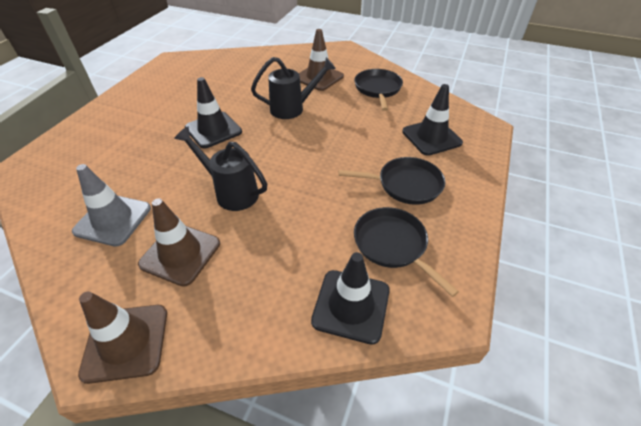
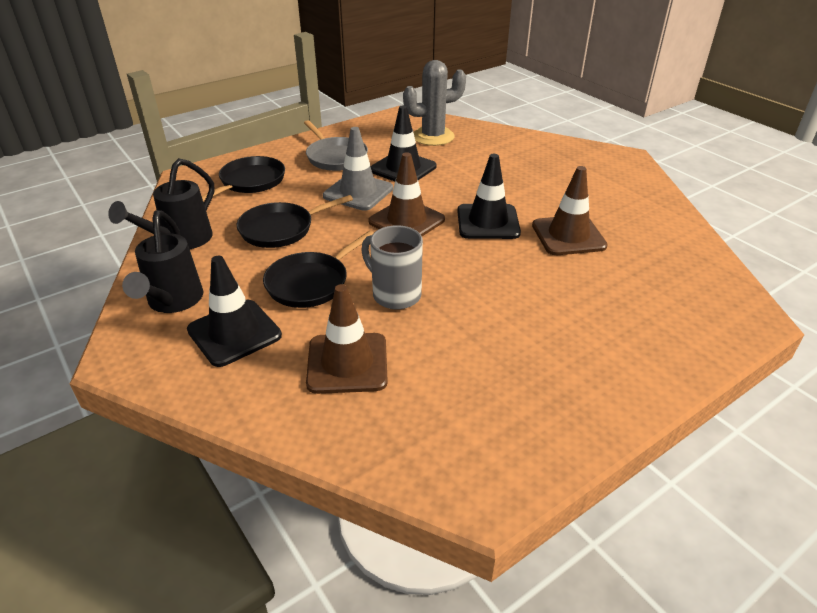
grey cactus: 0 -> 1
grey mug: 0 -> 1
grey pan: 0 -> 1

